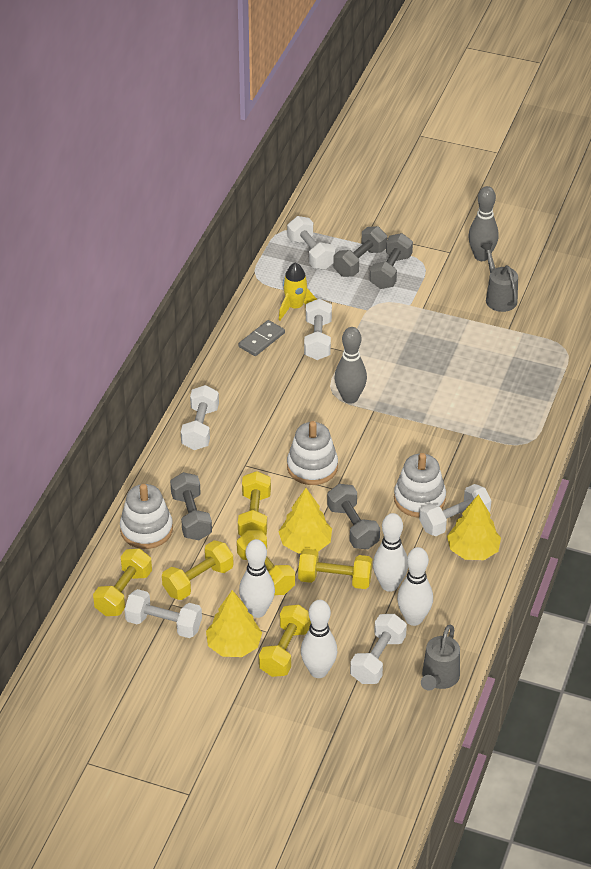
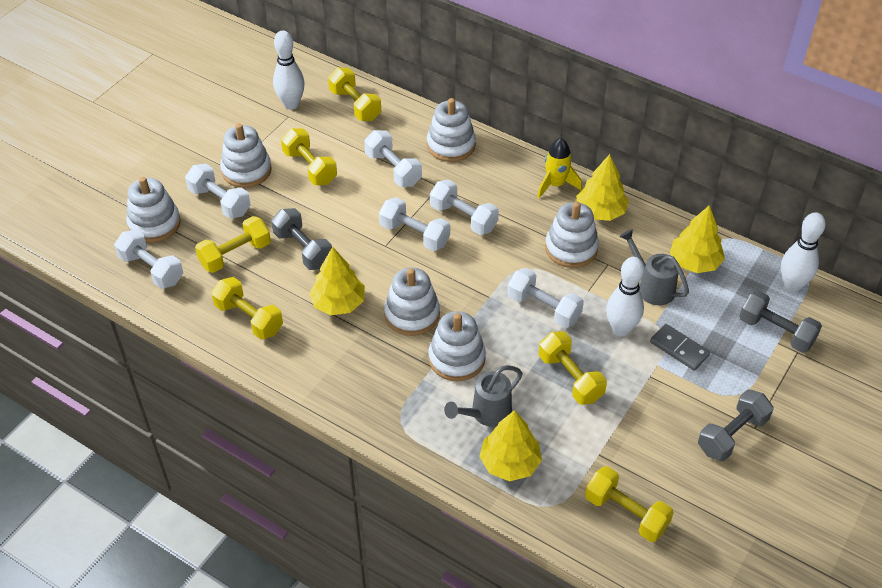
grey bowling pin: 2 -> 0
grey dumbbell: 4 -> 3
white bowling pin: 4 -> 3
white stacking toy: 3 -> 6
yellow tree: 3 -> 4

